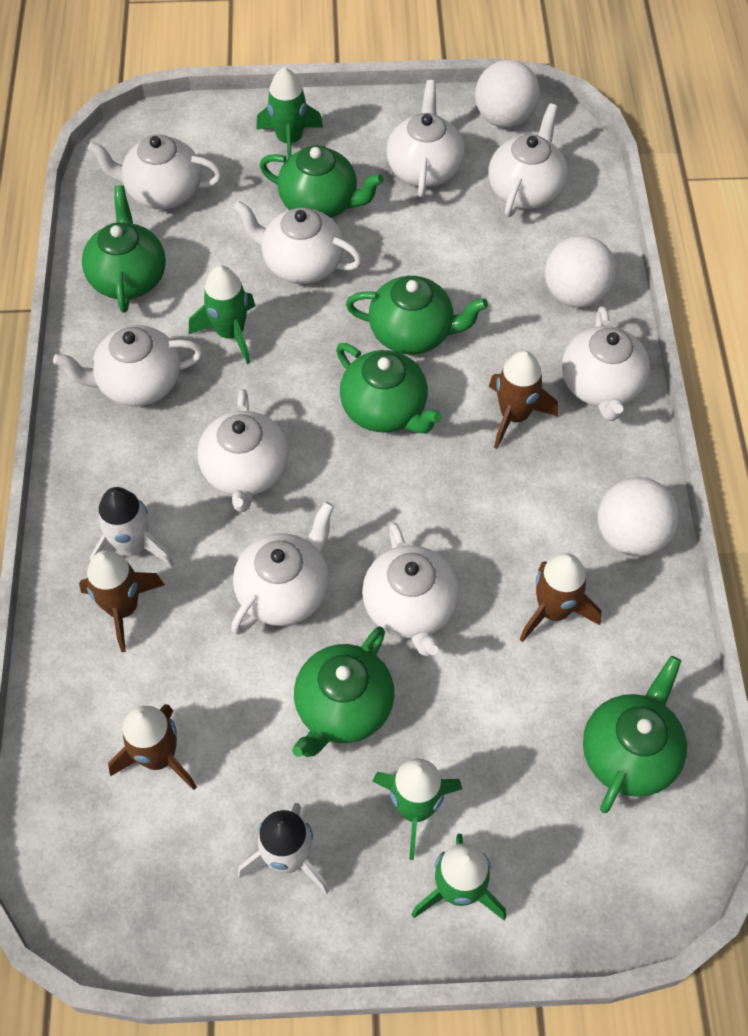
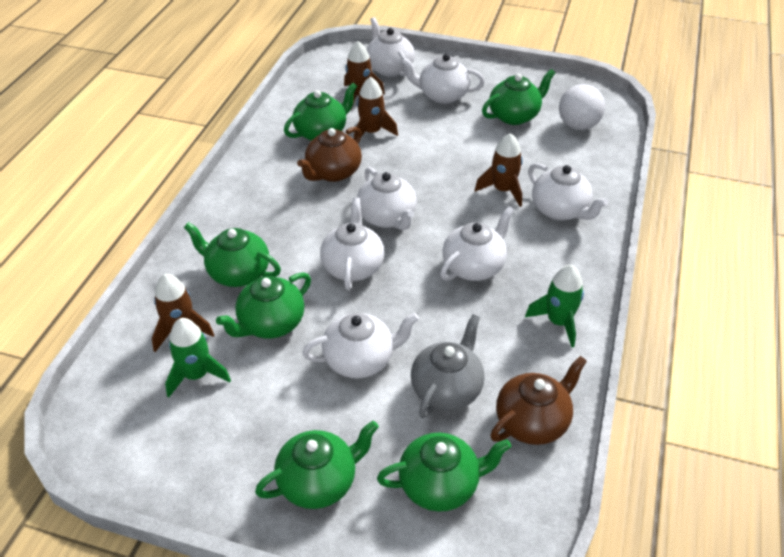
brown teapot: 0 -> 2
green rocket: 4 -> 2
grey teapot: 0 -> 1
white ball: 3 -> 1
white rocket: 2 -> 0
white teapot: 9 -> 7

